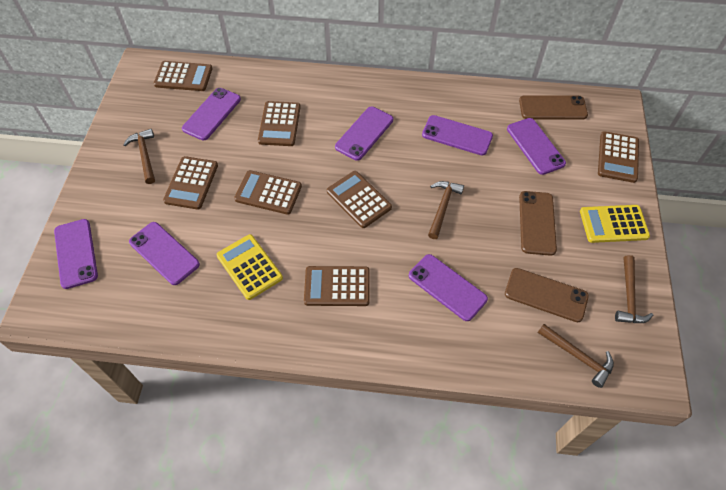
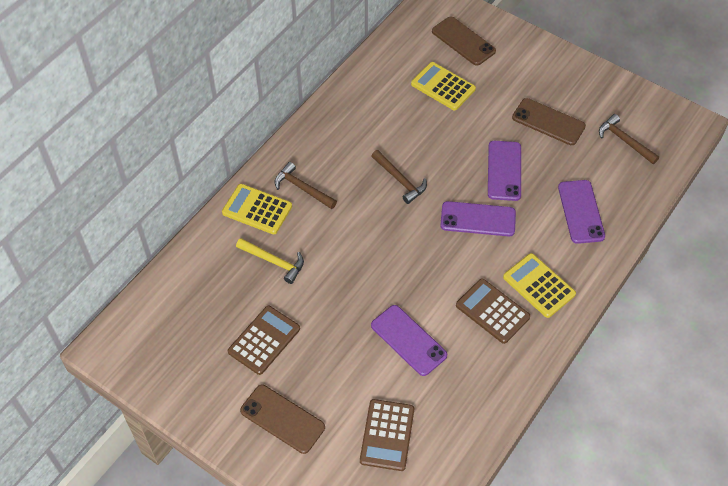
brown calculator: 7 -> 3
brown hammer: 4 -> 3
purple phone: 7 -> 4
yellow calculator: 2 -> 3
yellow hammer: 0 -> 1

